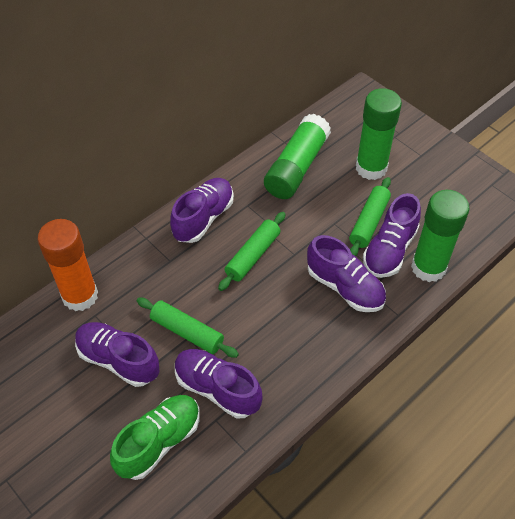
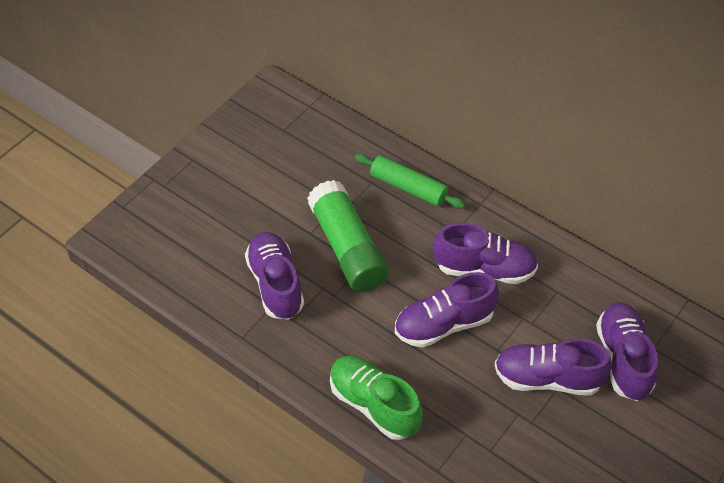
green glue stick: 3 -> 1
green rolling pin: 3 -> 1
orange glue stick: 1 -> 0

